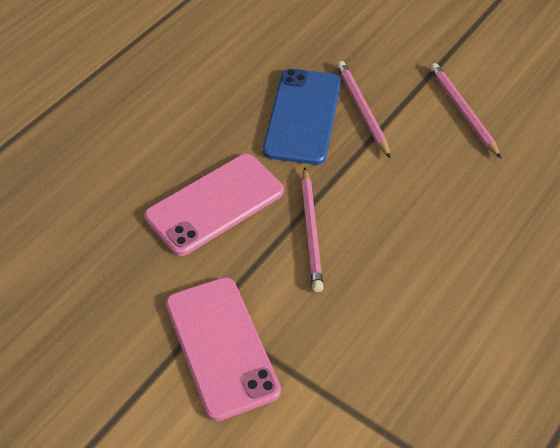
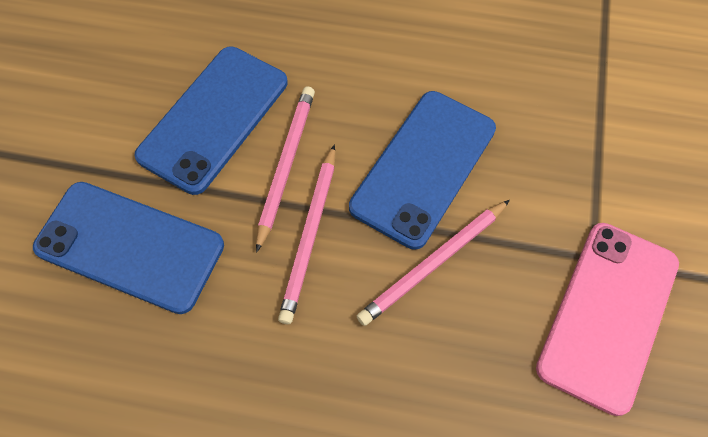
blue phone: 1 -> 3
pink phone: 2 -> 1

